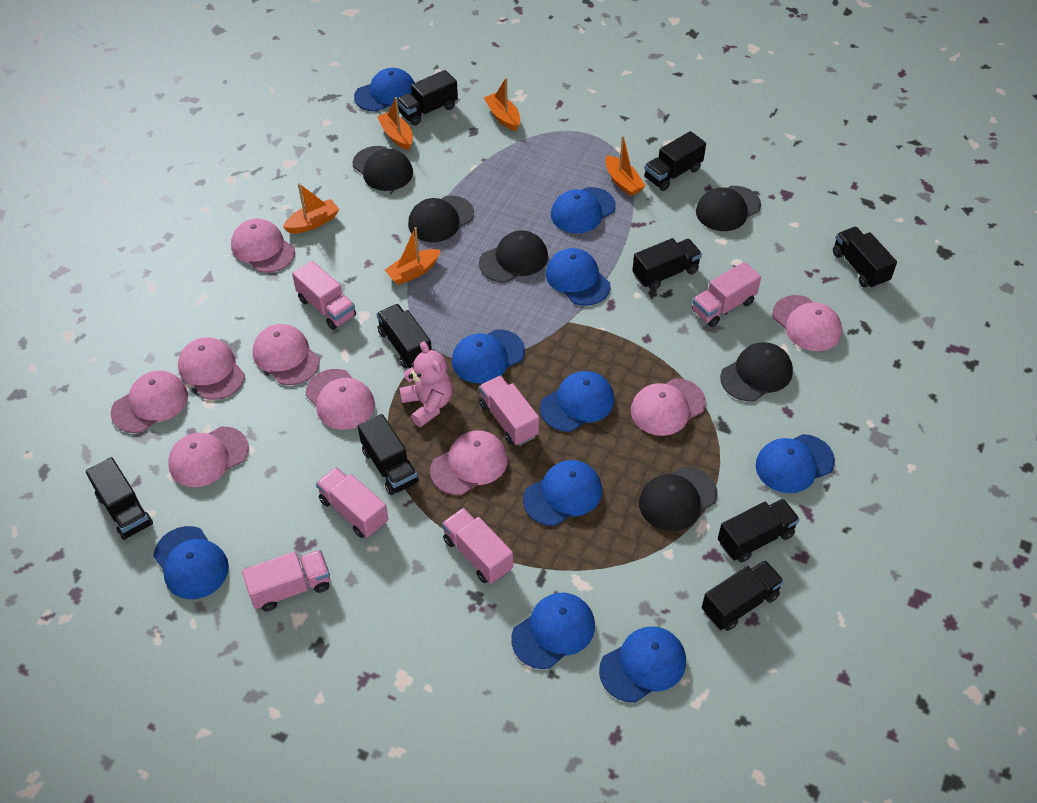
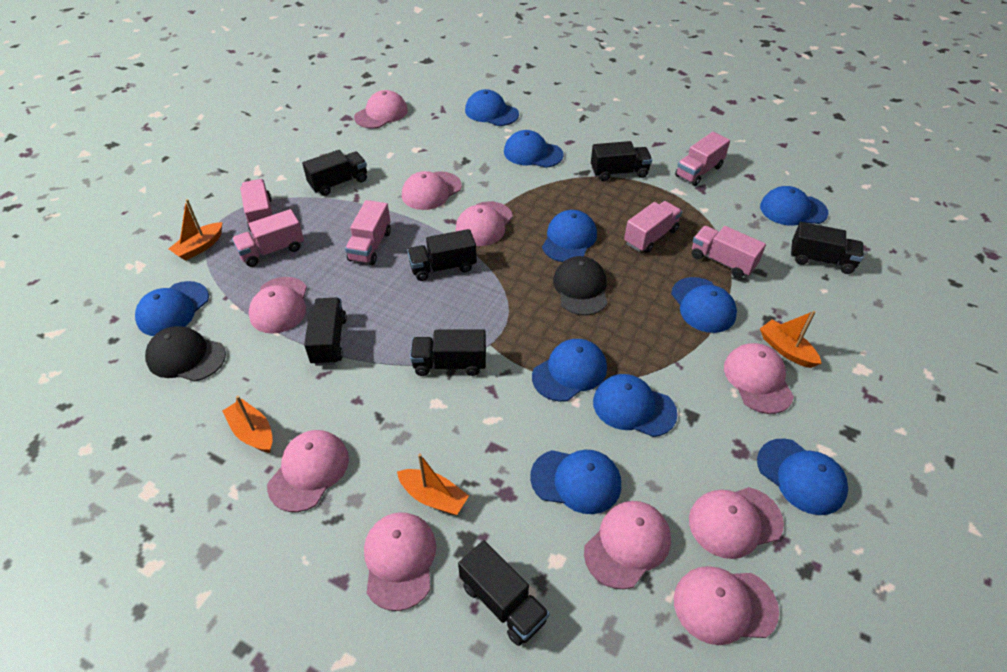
black cap: 6 -> 2
black truck: 9 -> 7
orange boat: 5 -> 4
pink cap: 9 -> 10
pink teddy bear: 1 -> 0

